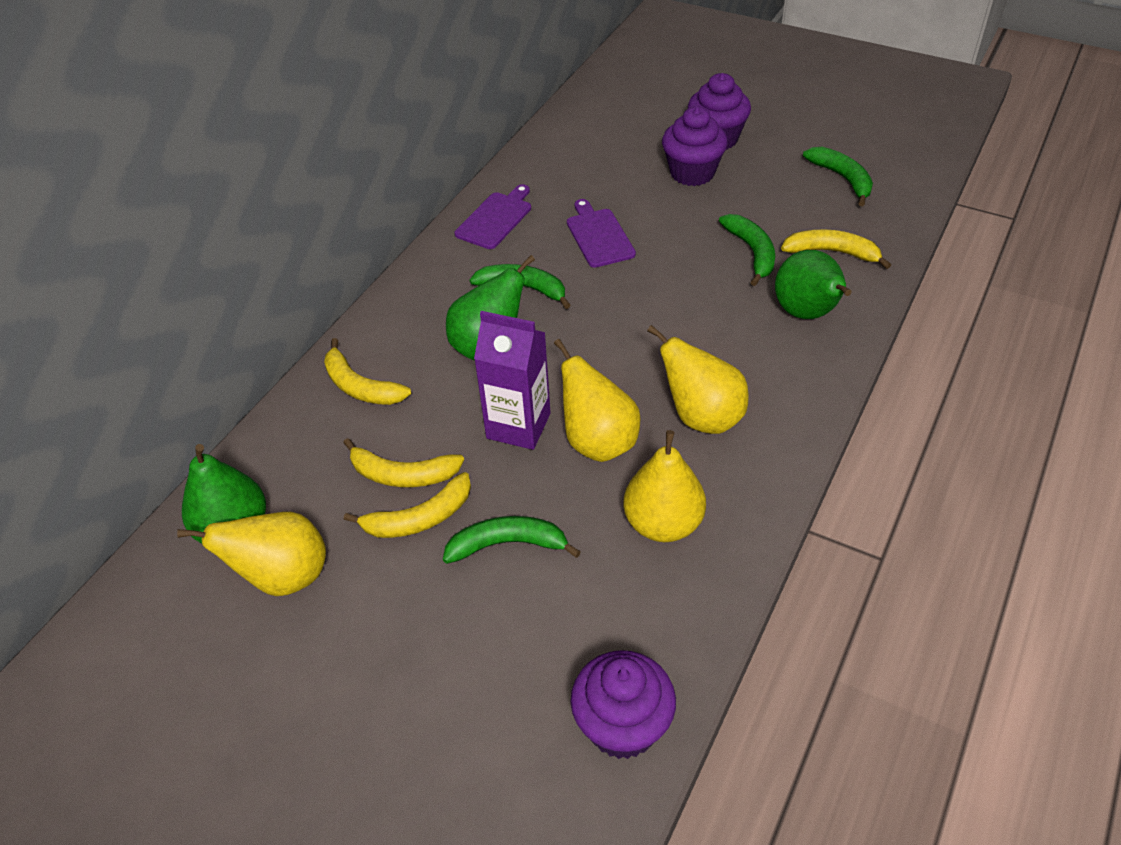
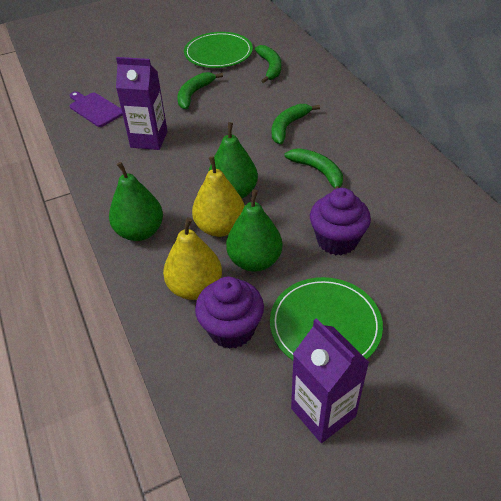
green plate: 0 -> 2
purple carton: 1 -> 2
purple cupcake: 3 -> 2
purple cutting board: 2 -> 1
yellow banana: 4 -> 0
yellow pear: 4 -> 2

